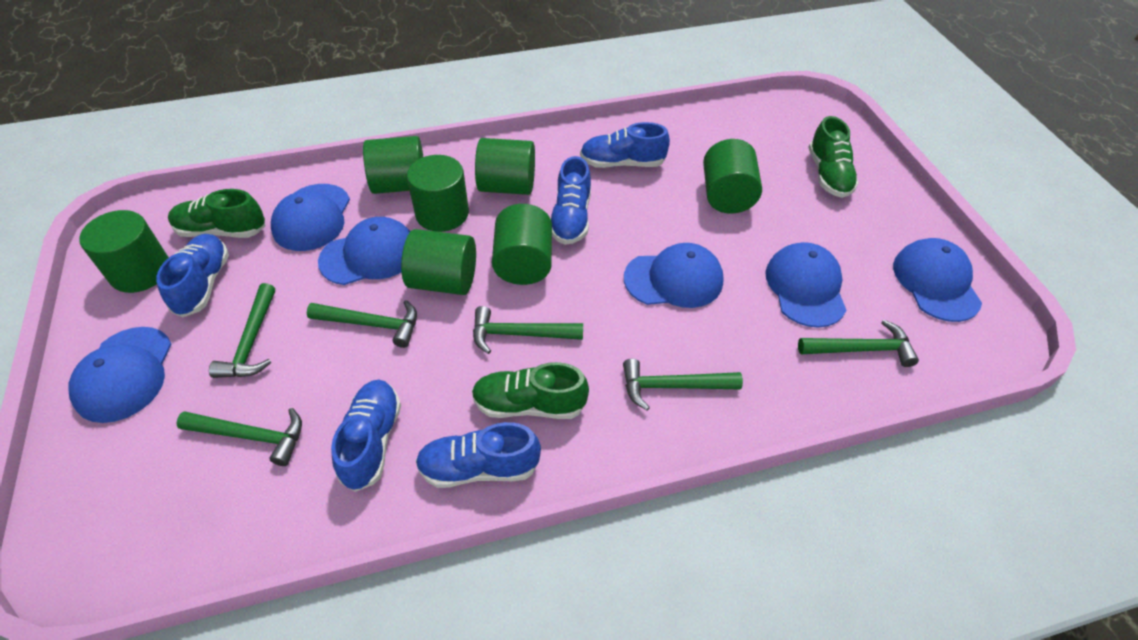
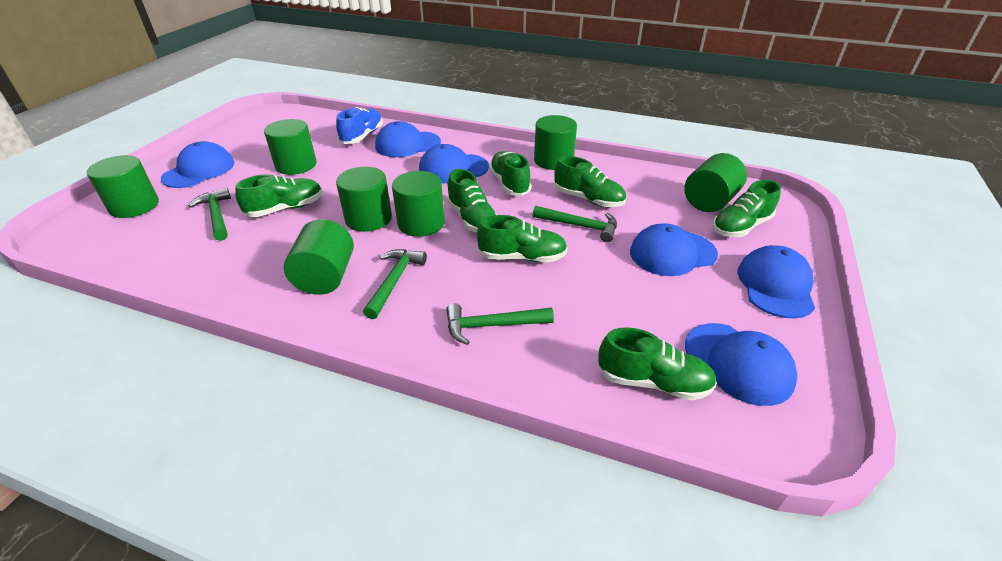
blue shoe: 5 -> 1
green hammer: 6 -> 4
green shoe: 3 -> 7

